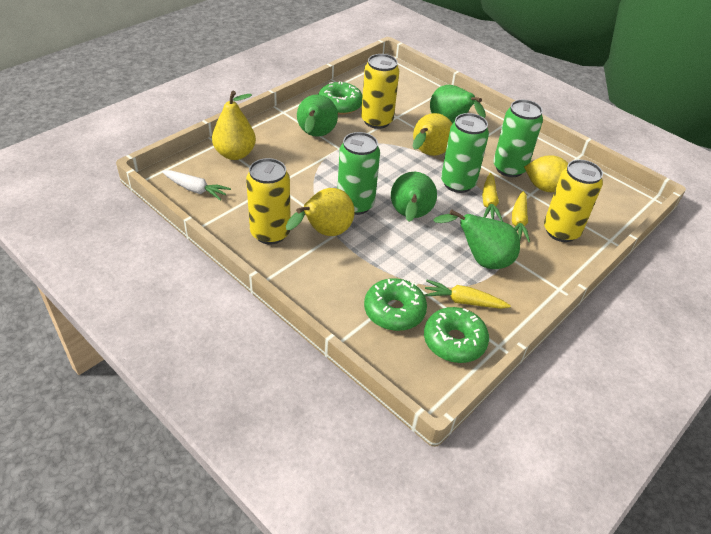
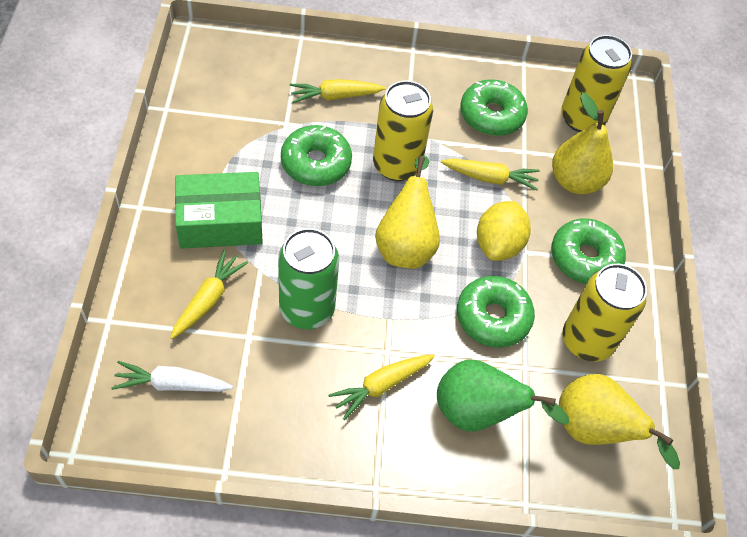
green box: 0 -> 1
green can: 3 -> 1
green donut: 3 -> 4
green pear: 4 -> 1
yellow carrot: 3 -> 4

